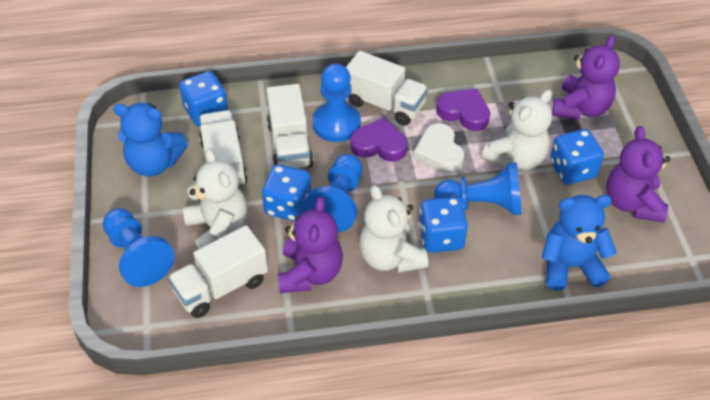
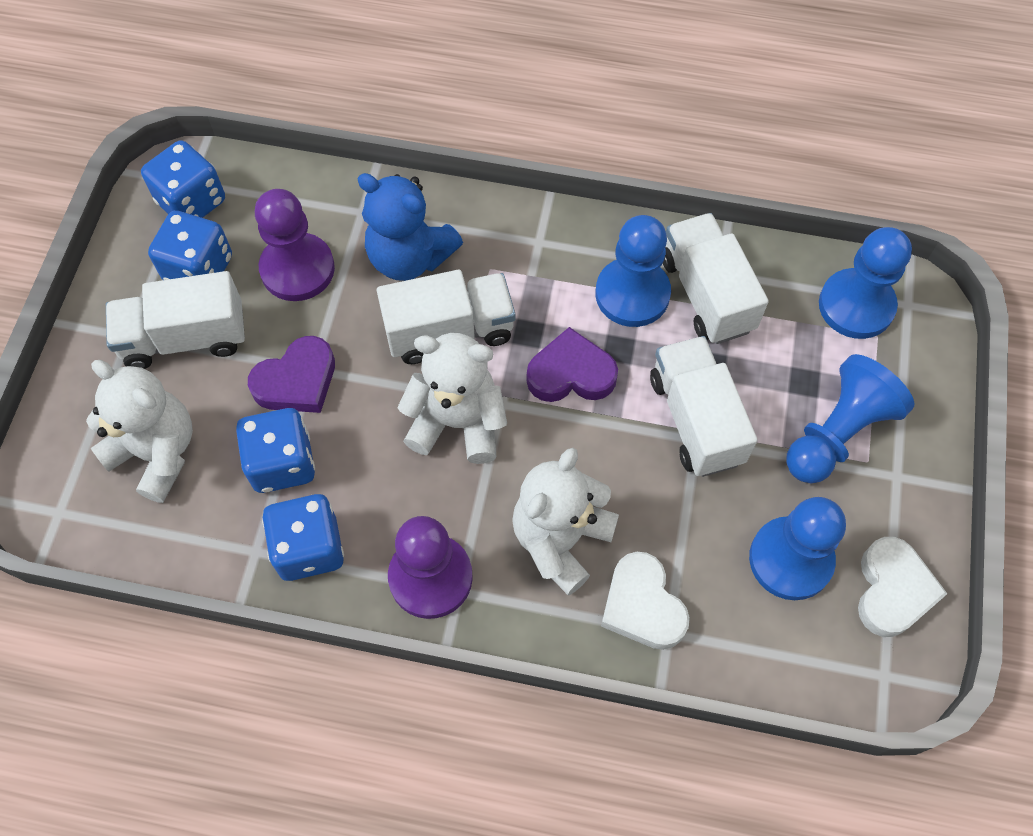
blue teddy bear: 2 -> 1
purple pawn: 0 -> 2
purple teddy bear: 3 -> 0
white heart: 1 -> 2

